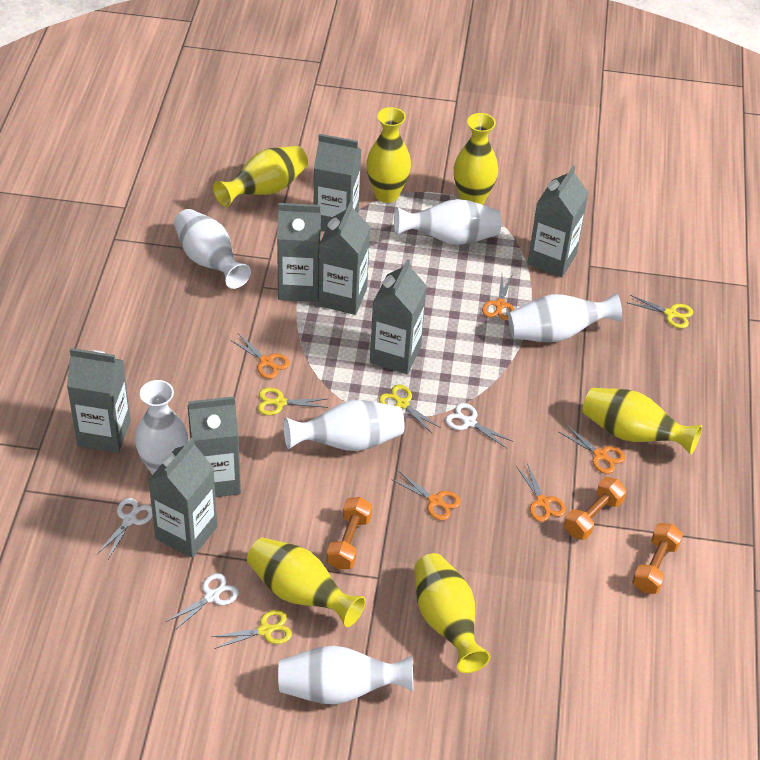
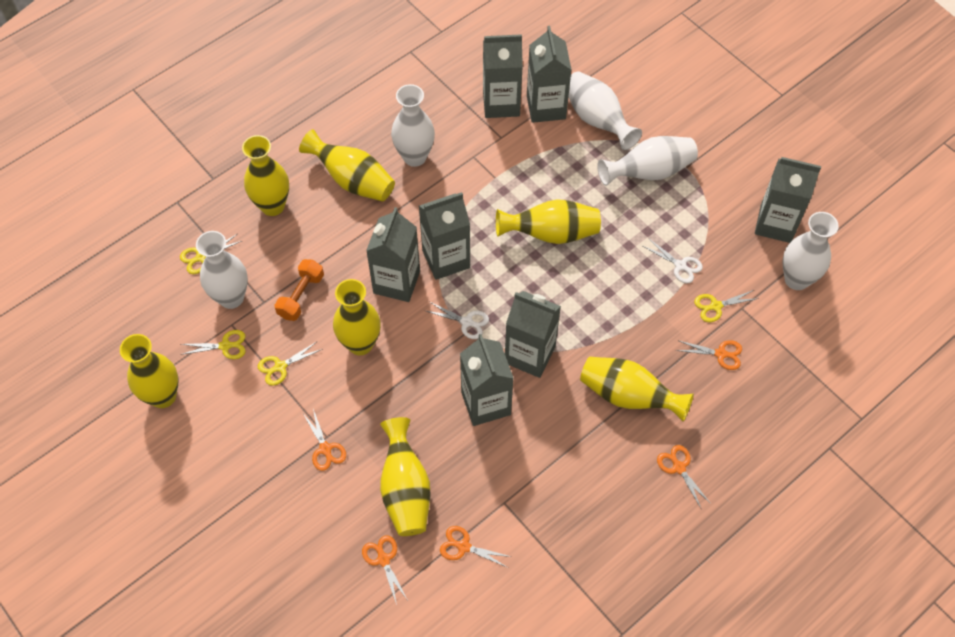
grey carton: 8 -> 7
orange dumbbell: 3 -> 1
white scissors: 3 -> 2
white vase: 6 -> 5
yellow vase: 6 -> 7

